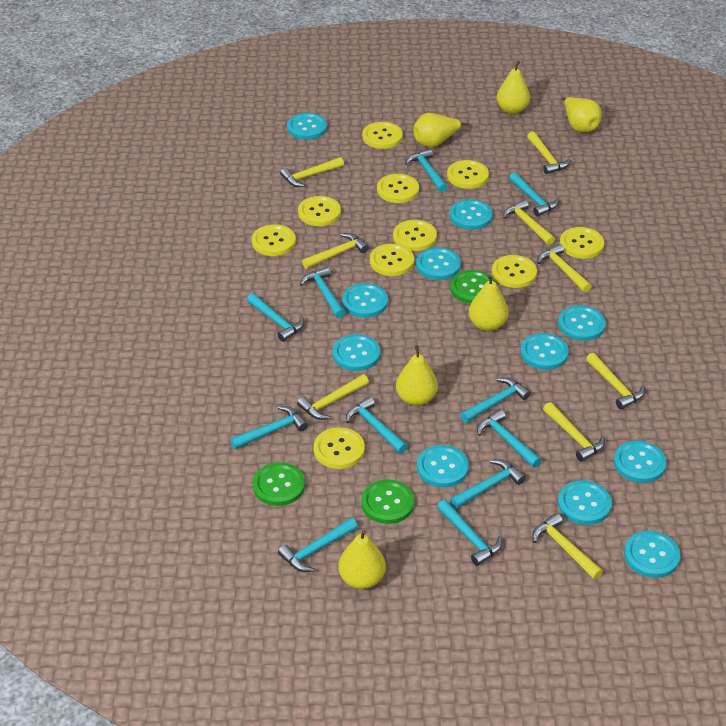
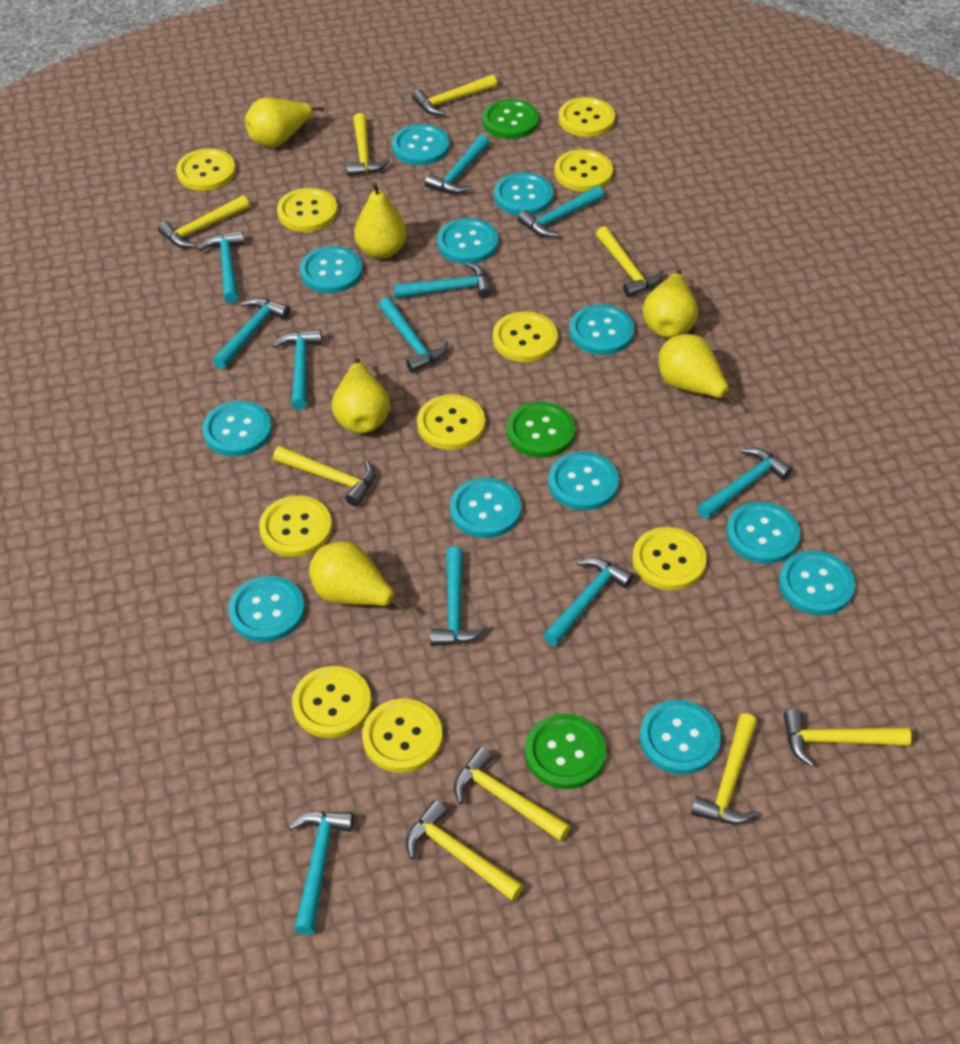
turquoise button: 11 -> 12

